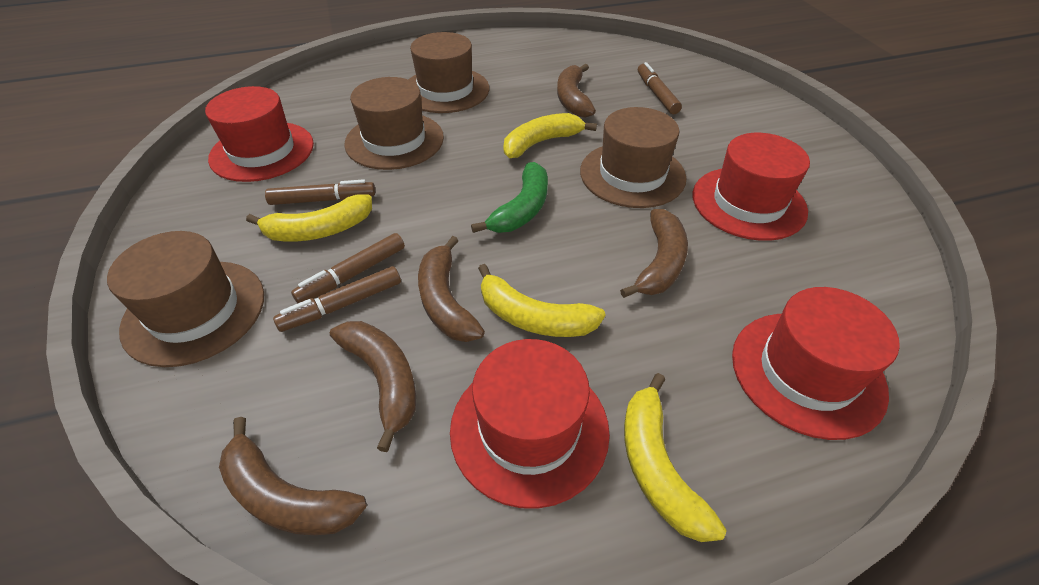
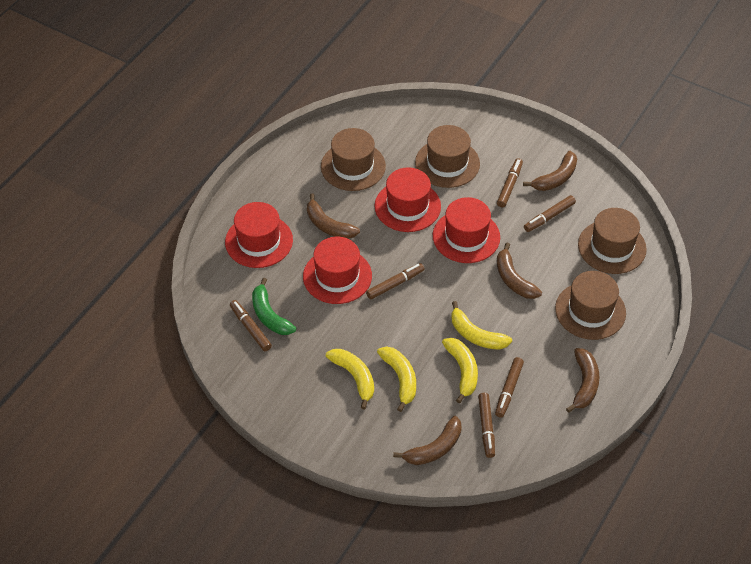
brown marker: 4 -> 6

